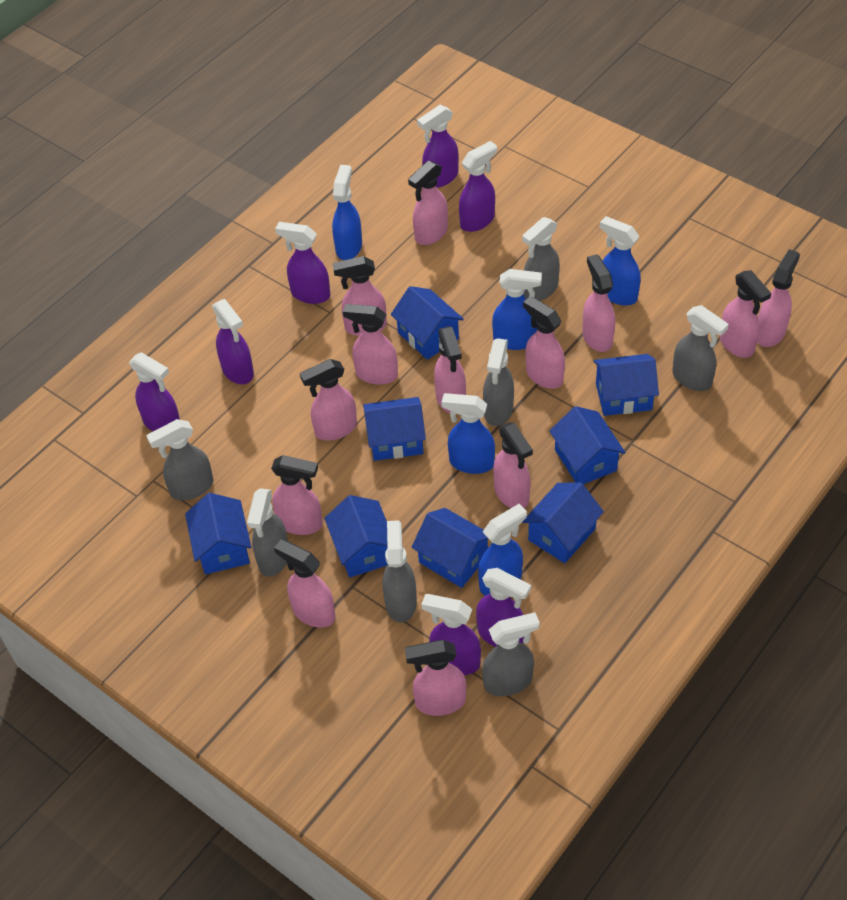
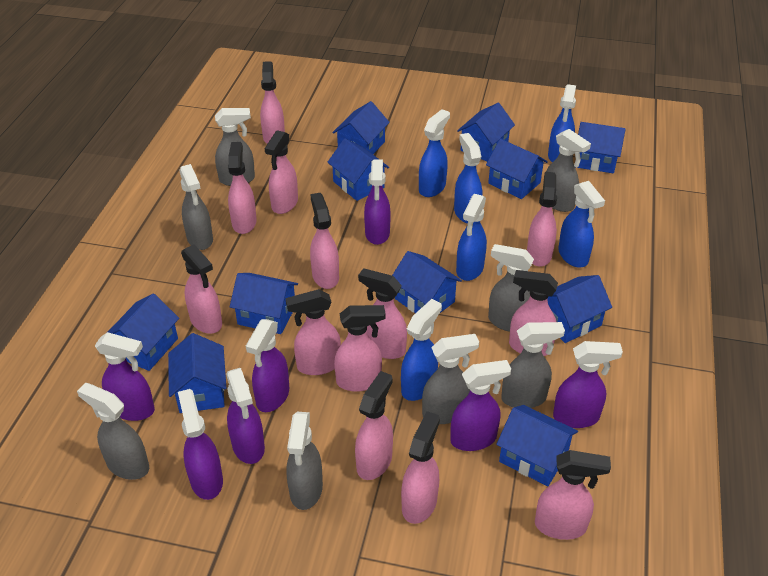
blue house: 8 -> 11
blue spray bottle: 5 -> 6
grey spray bottle: 7 -> 8

